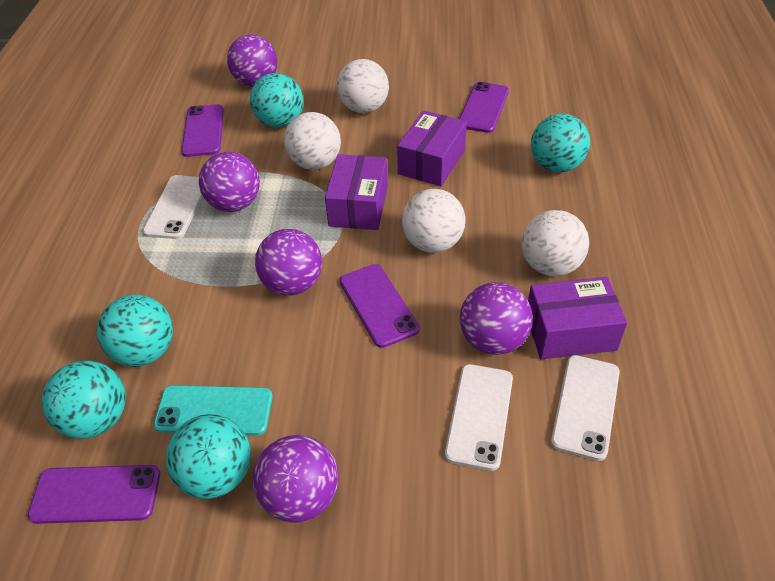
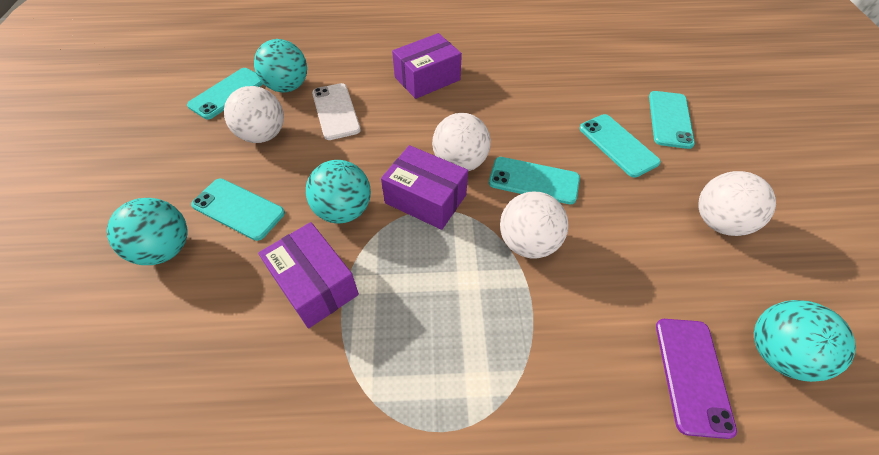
purple ball: 5 -> 0
purple phone: 4 -> 1
turquoise ball: 5 -> 4
turquoise phone: 1 -> 5
white phone: 3 -> 1

